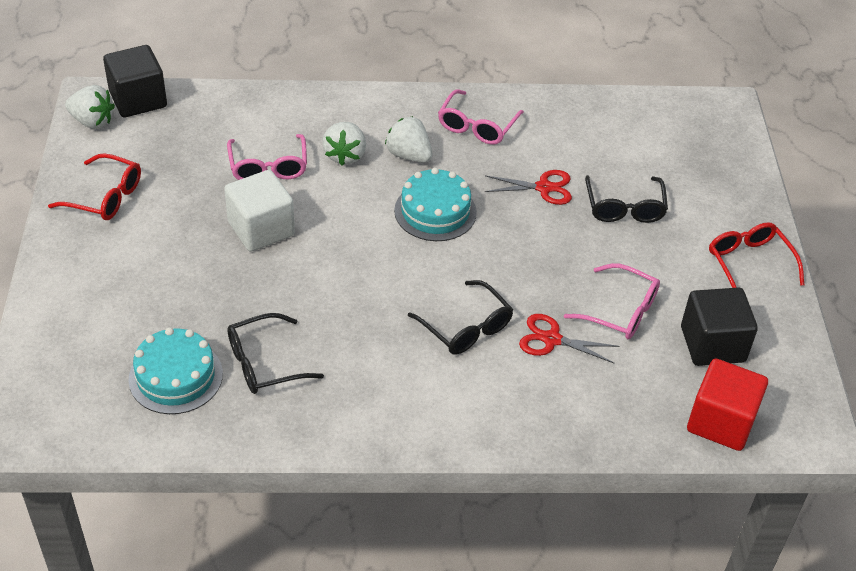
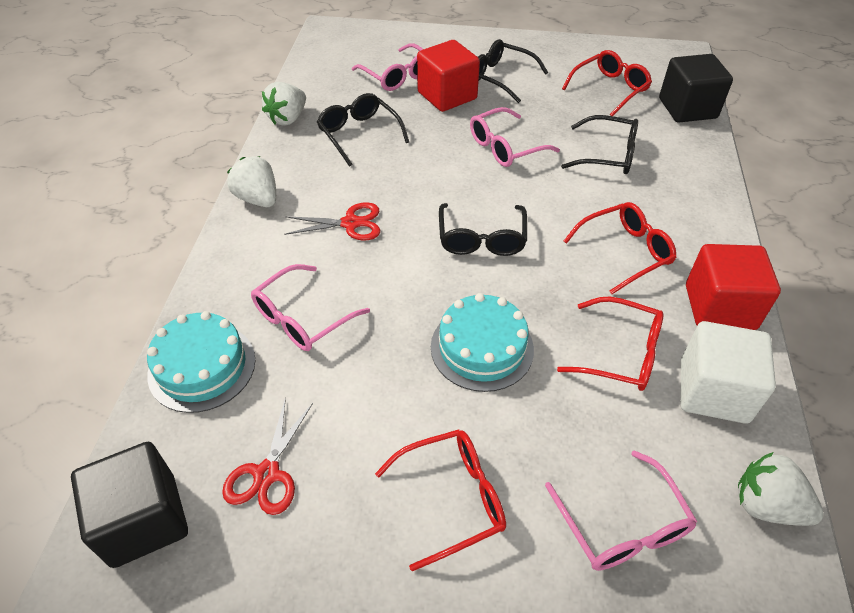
black glasses: 3 -> 4
pink glasses: 3 -> 4
red cube: 1 -> 2
red glasses: 2 -> 4

